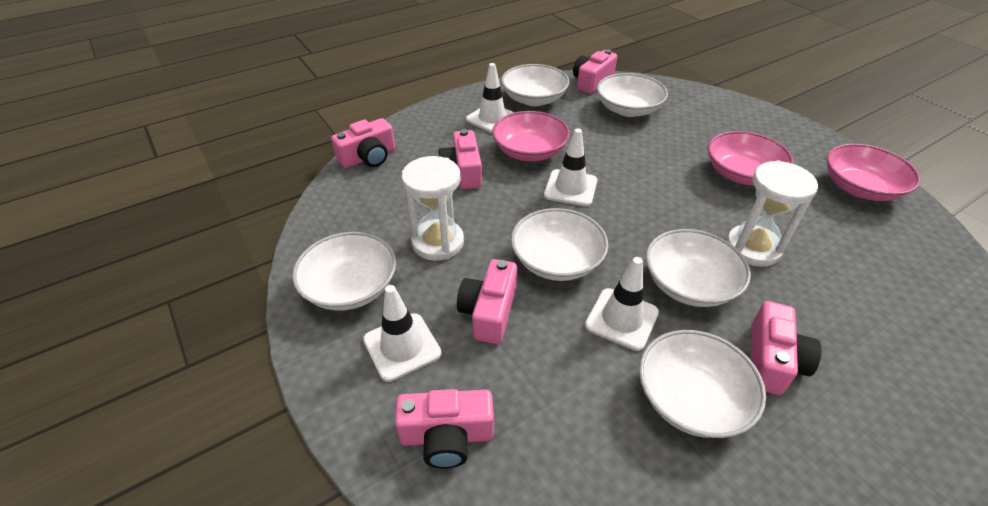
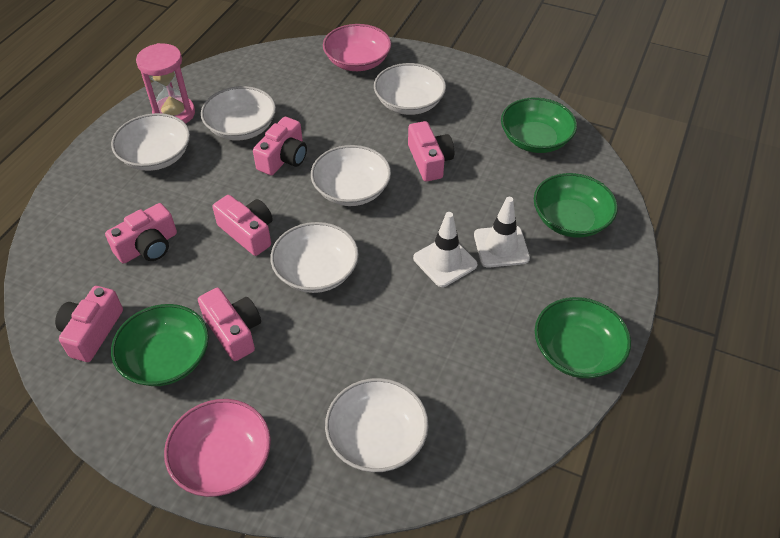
green bowl: 0 -> 4
pink bowl: 3 -> 2
pink hourglass: 0 -> 1
white hourglass: 2 -> 0
white traffic cone: 4 -> 2

